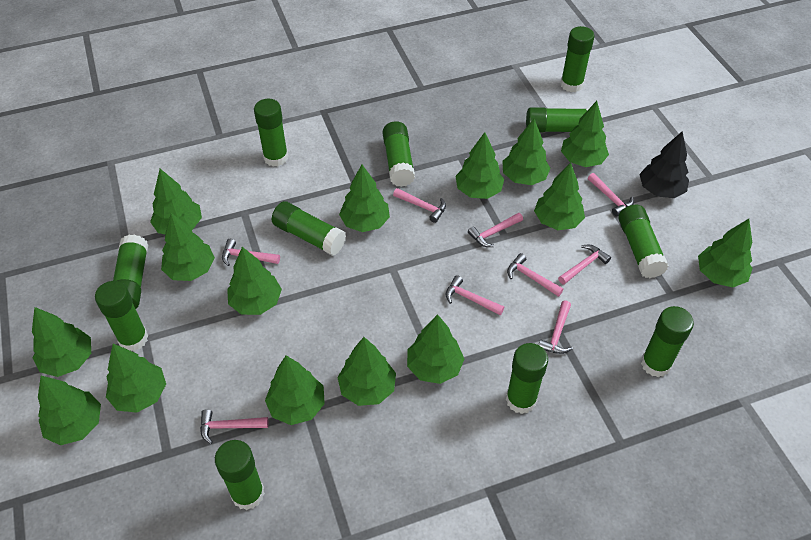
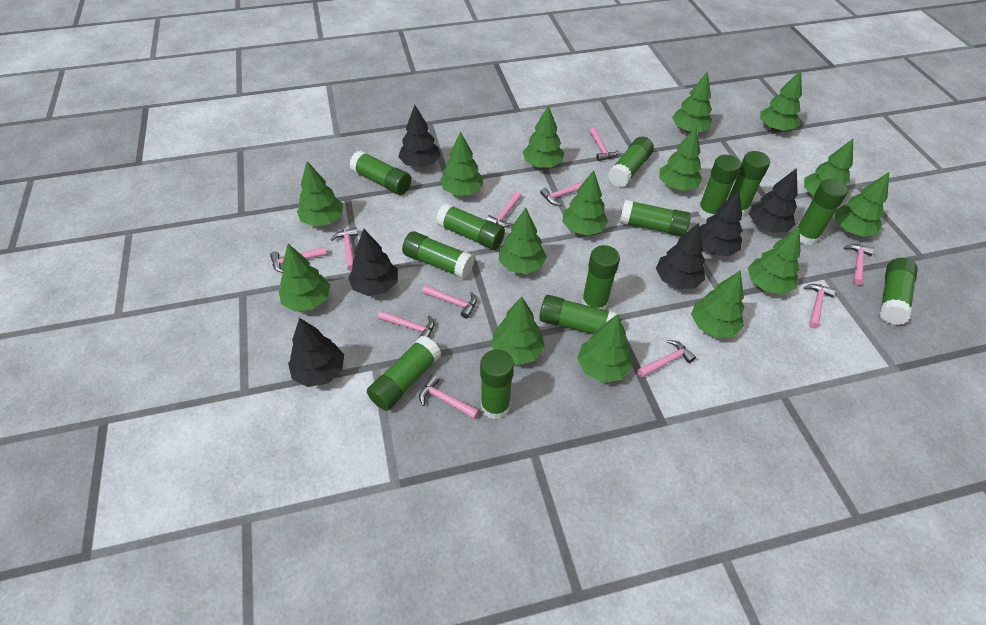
black tree: 1 -> 6
green glue stick: 11 -> 13
pink hammer: 9 -> 11

